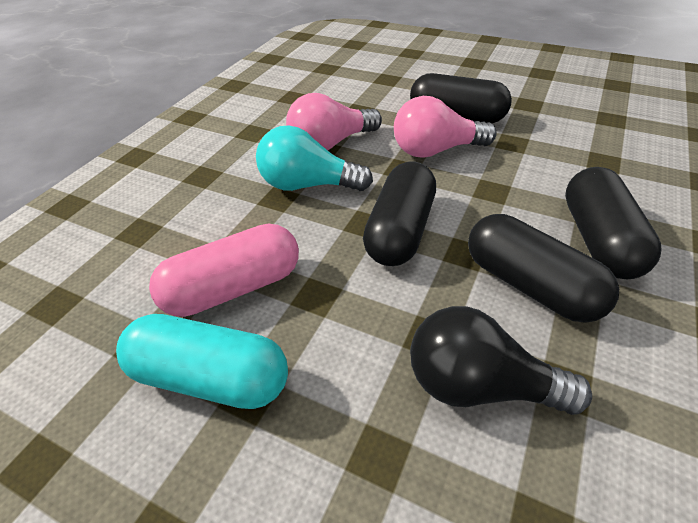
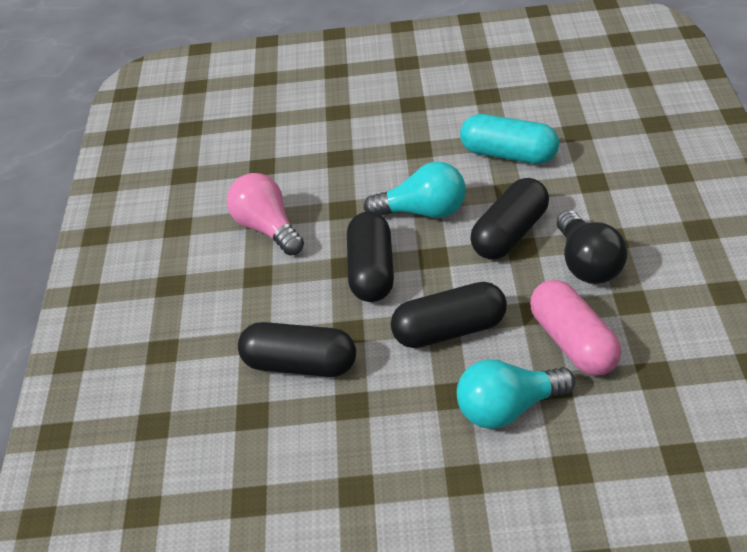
pink light bulb: 2 -> 1
turquoise light bulb: 1 -> 2

